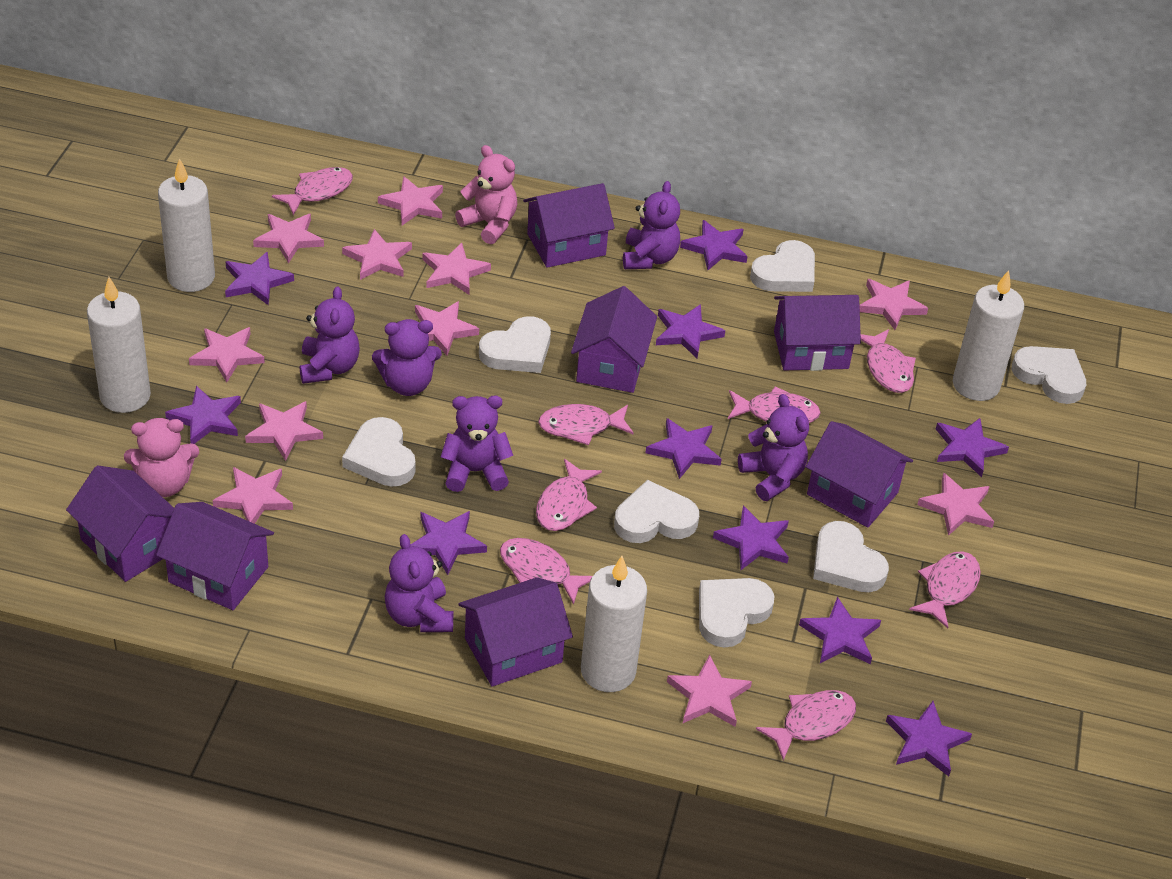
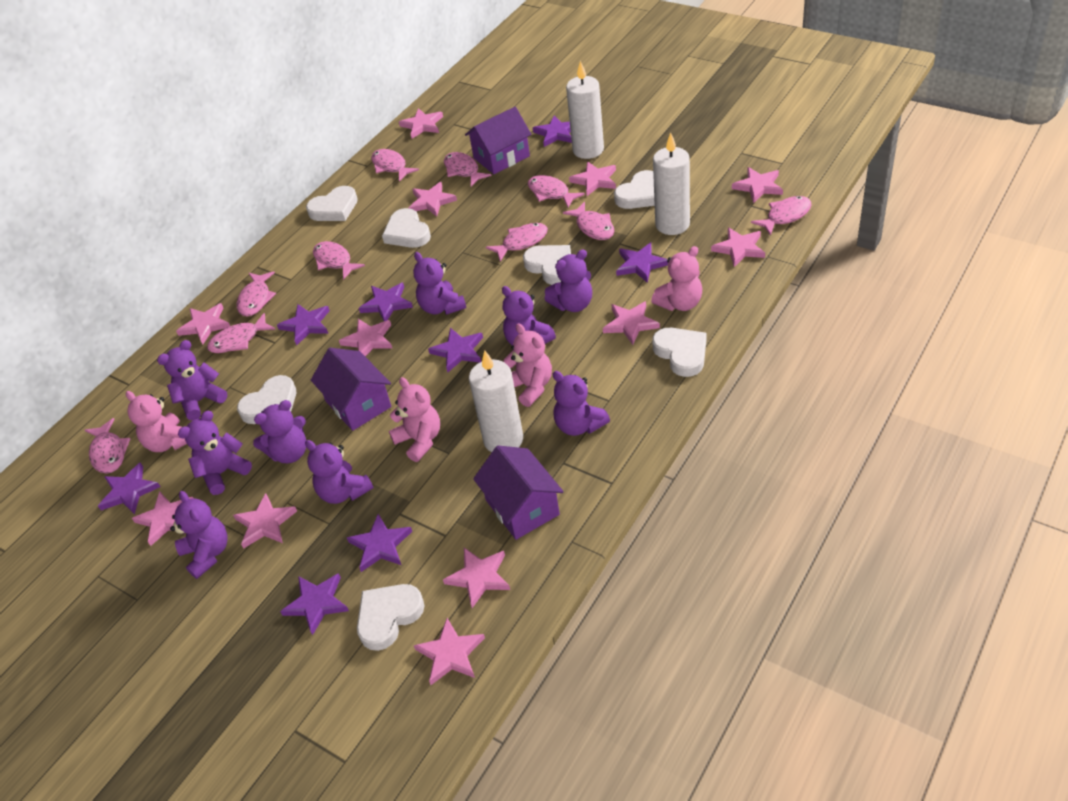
pink fish: 8 -> 10
pink star: 11 -> 12
pink teddy bear: 2 -> 4
purple house: 7 -> 3
purple star: 10 -> 8
purple teddy bear: 6 -> 9
white candle: 4 -> 3

